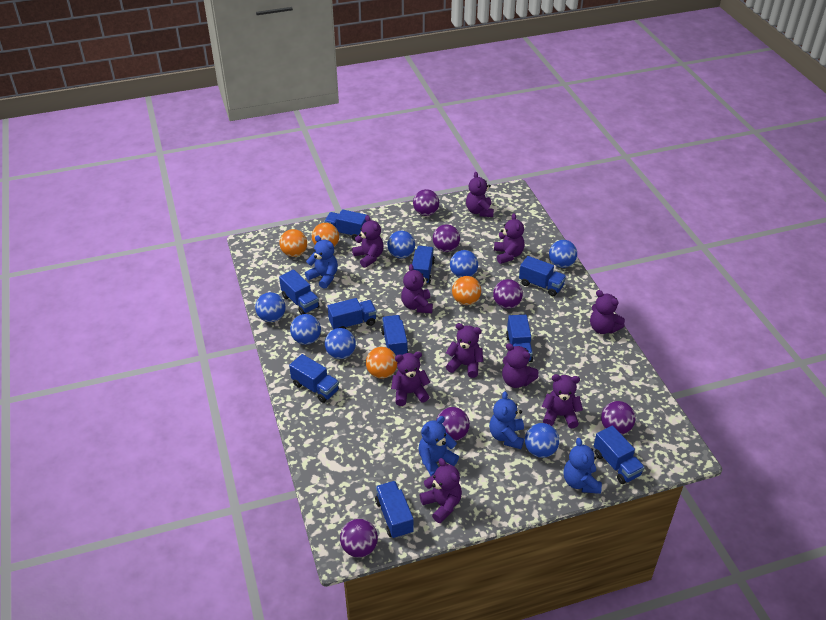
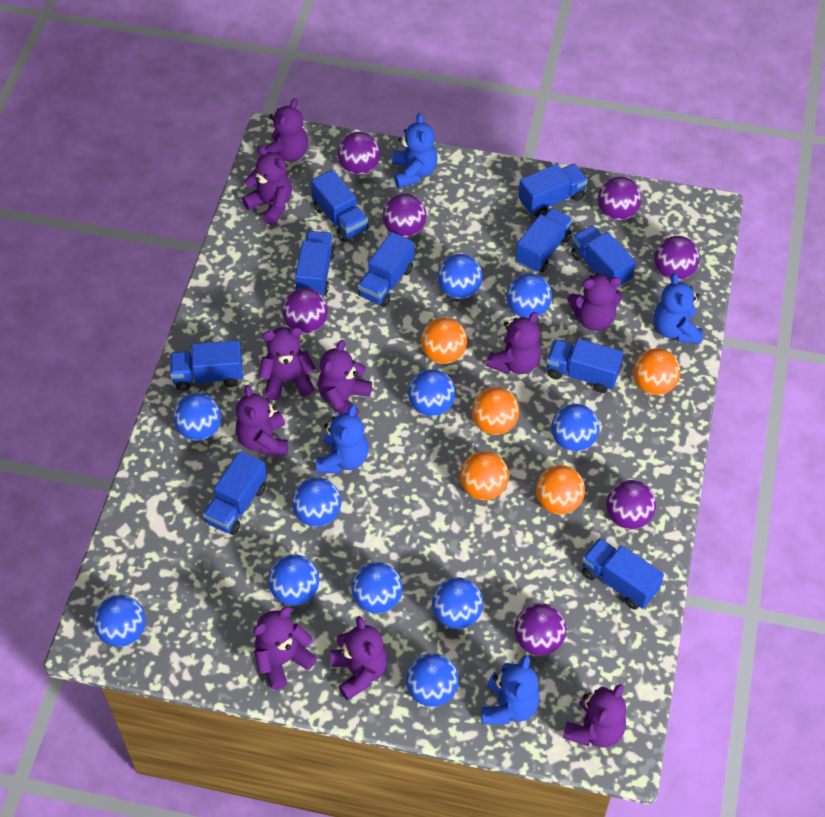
blue ball: 7 -> 11
orange ball: 4 -> 5
purple ball: 6 -> 7

